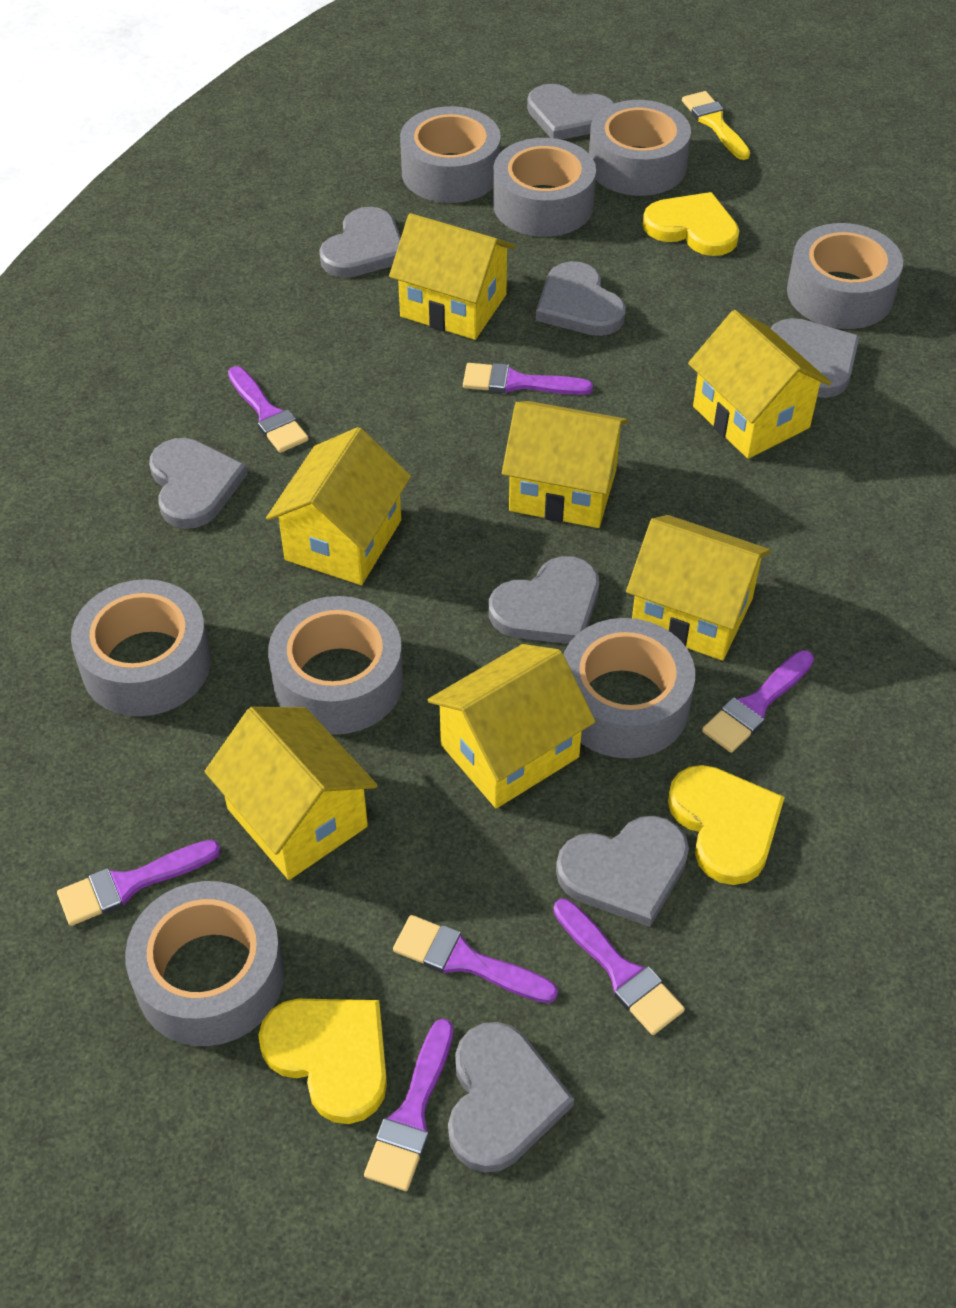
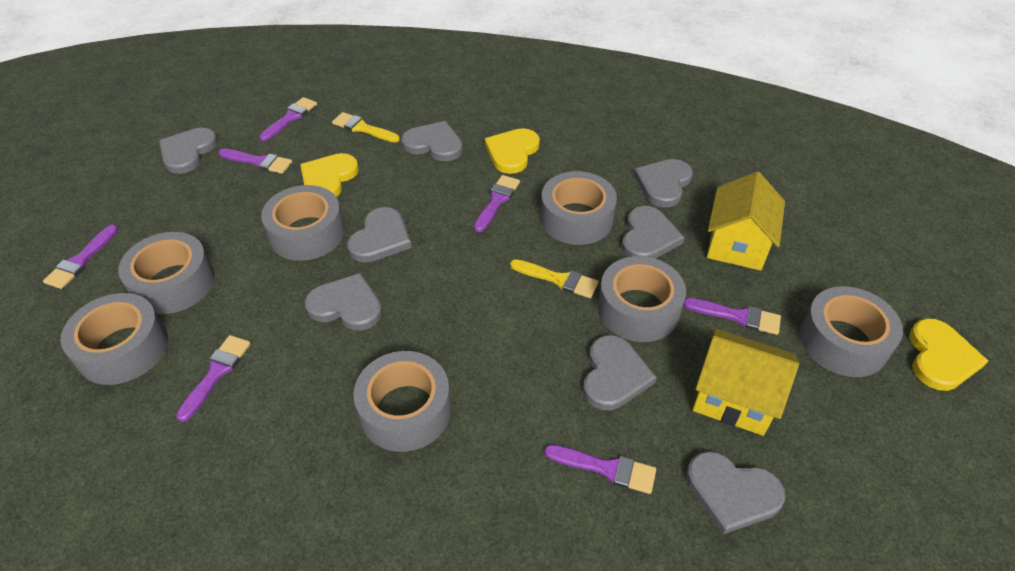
grey tape: 8 -> 7
yellow brush: 1 -> 2
yellow house: 7 -> 2

